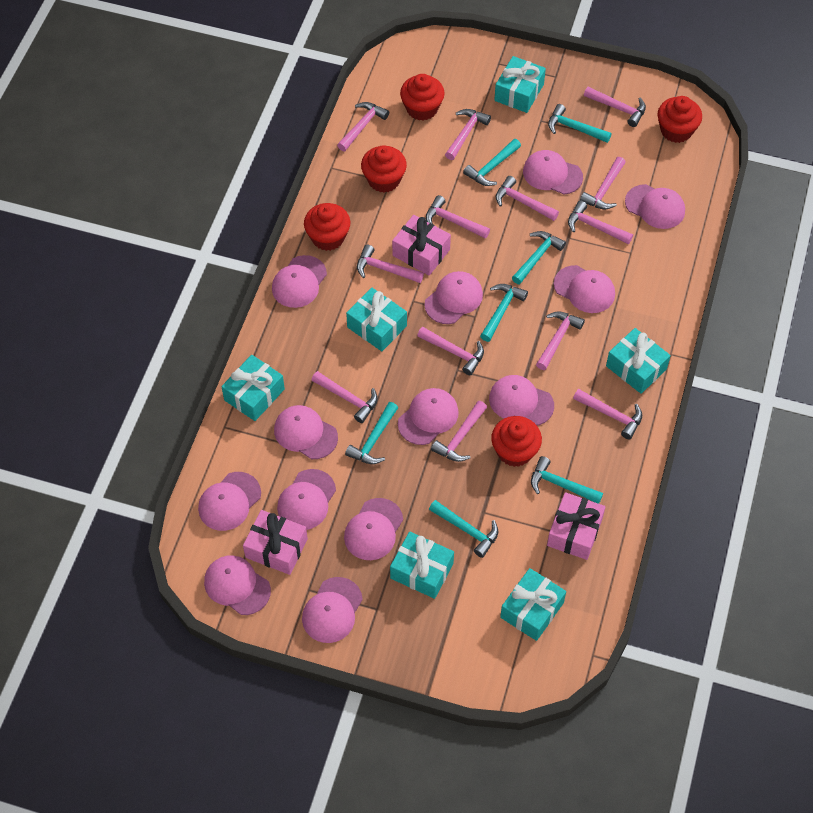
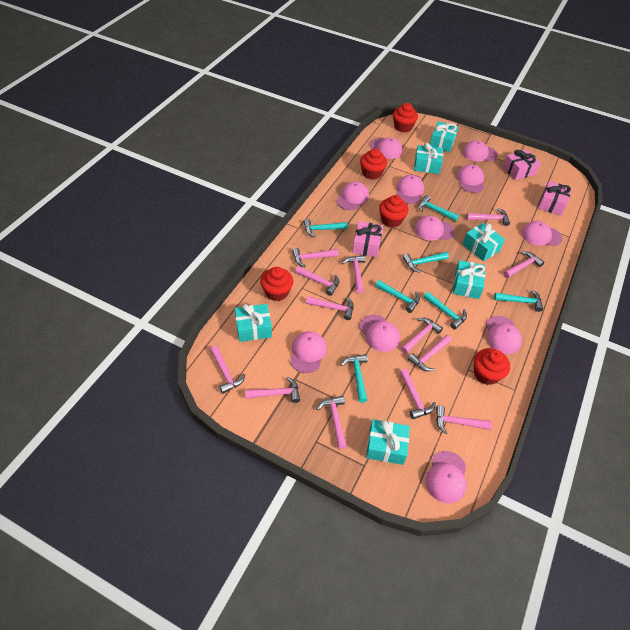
pink cap: 13 -> 11

